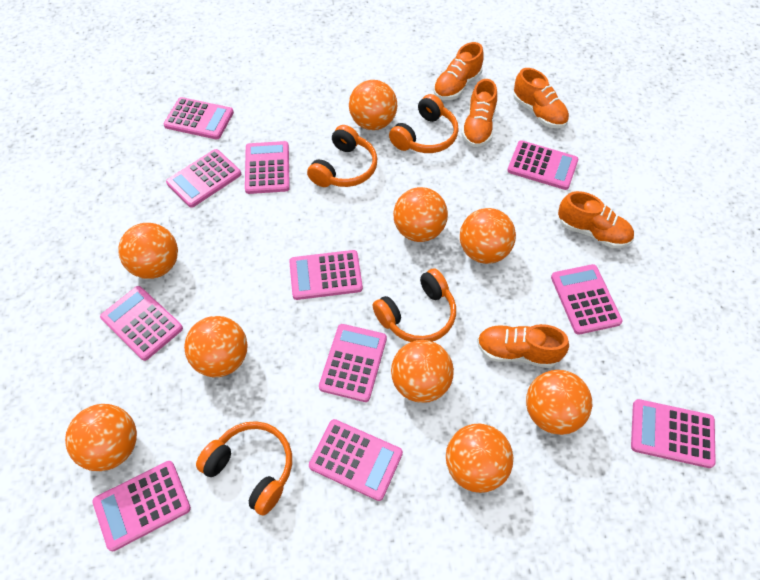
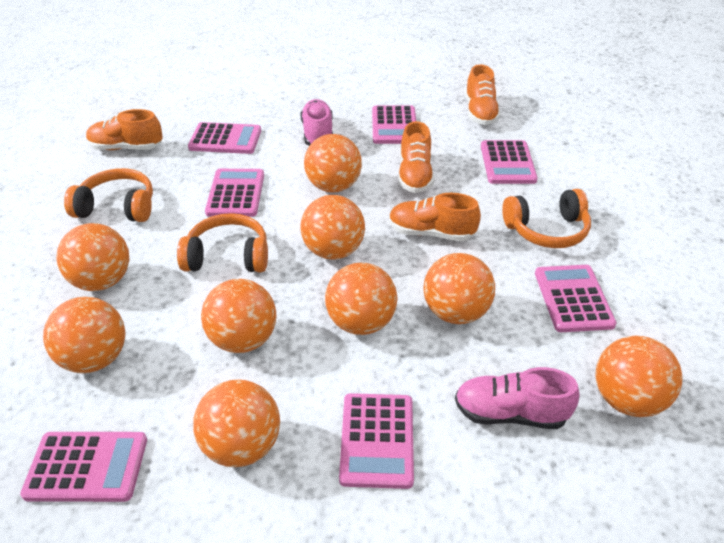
orange headphones: 4 -> 3
orange shoe: 5 -> 4
pink calculator: 11 -> 7
pink shoe: 0 -> 2

